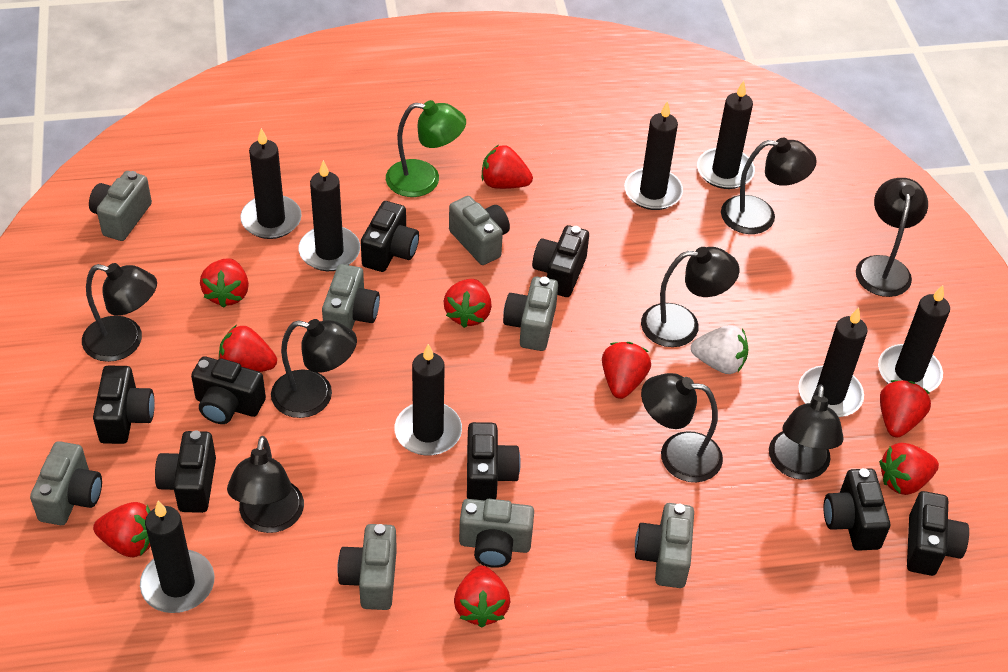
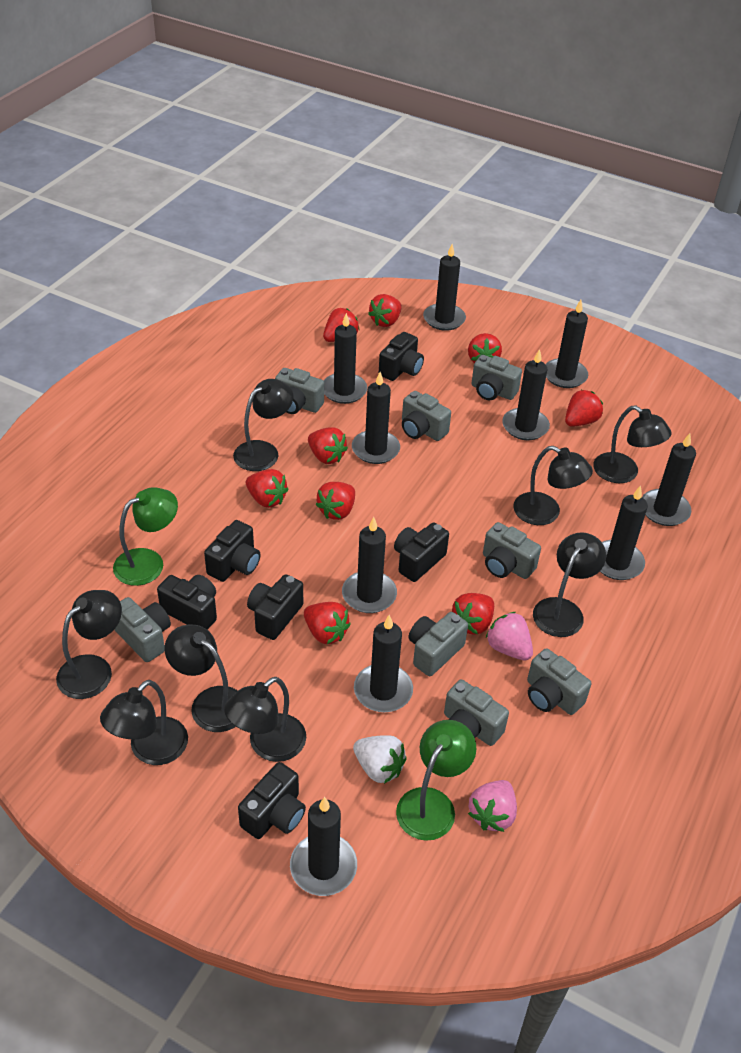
black camera: 8 -> 6
black candle: 8 -> 10
green lamp: 1 -> 2
pink strawberry: 0 -> 2

